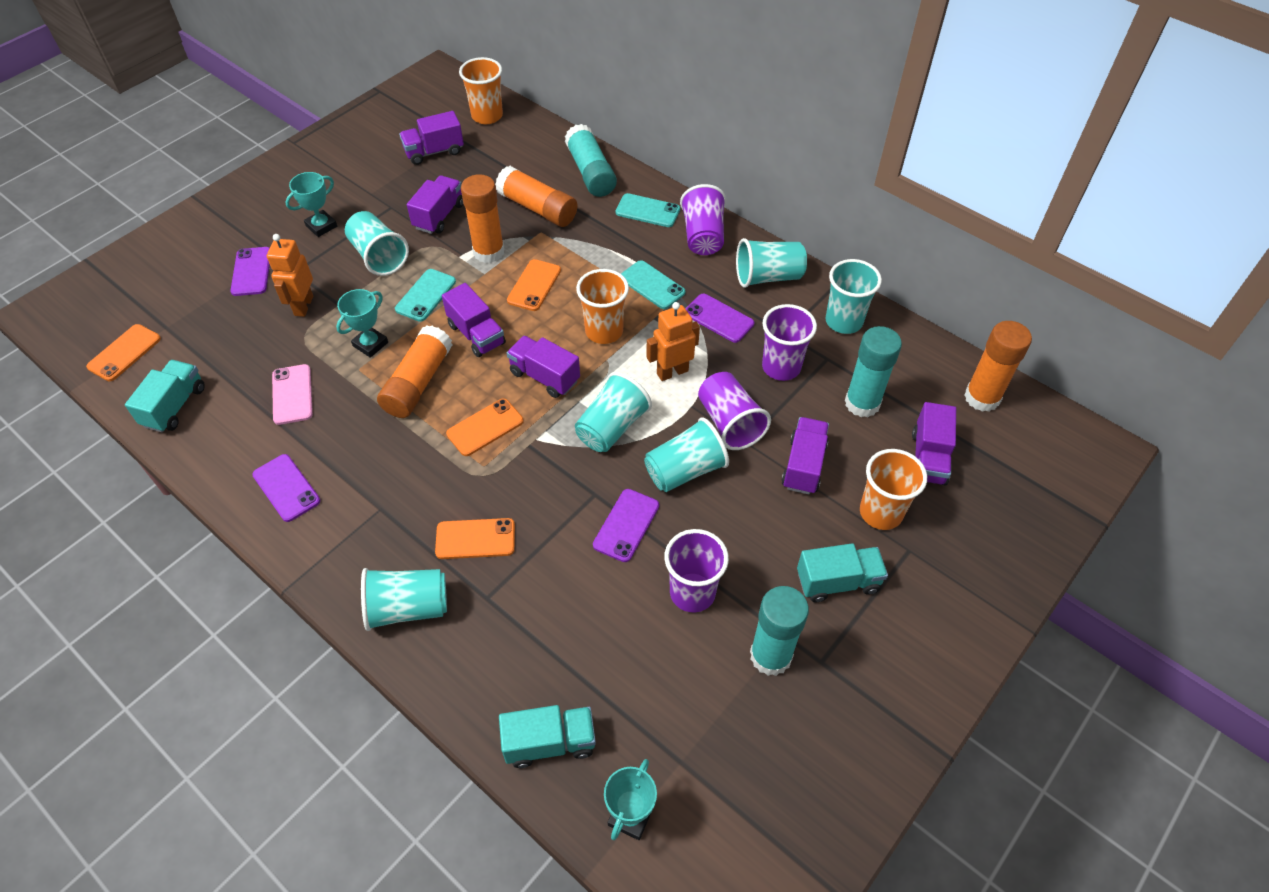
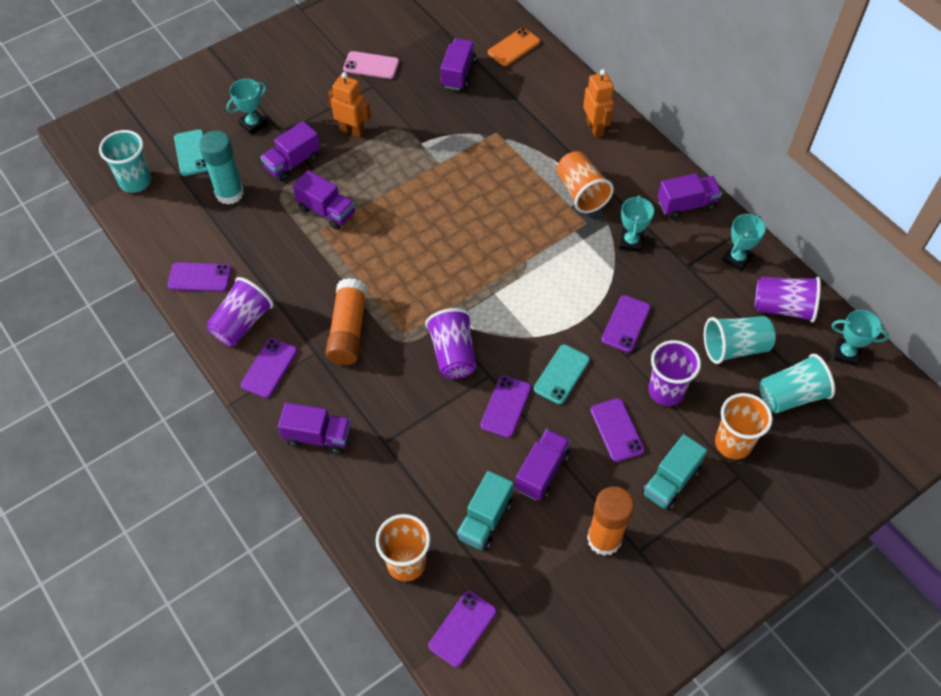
orange glue stick: 4 -> 2
orange phone: 4 -> 1
purple phone: 4 -> 6
turquoise cup: 6 -> 3
turquoise glue stick: 3 -> 1
turquoise phone: 3 -> 2
turquoise trophy: 3 -> 4
turquoise truck: 3 -> 2

